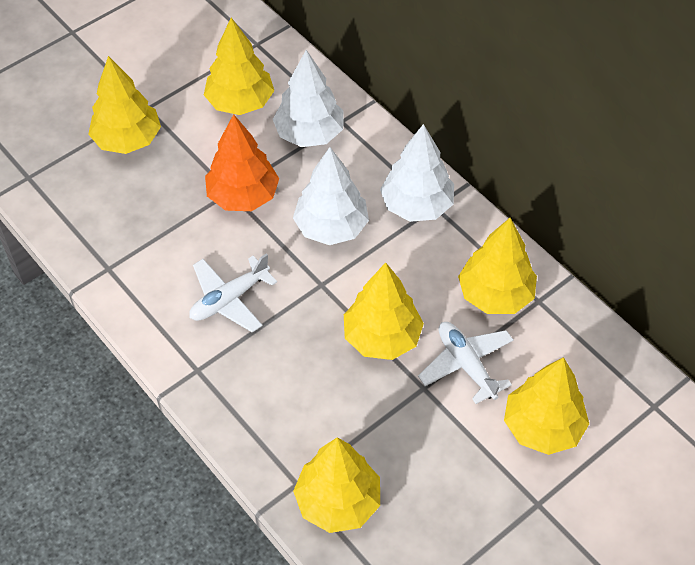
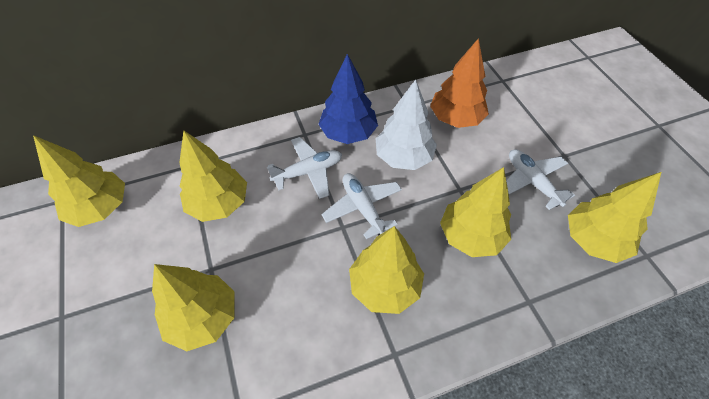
blue tree: 0 -> 1
white plane: 2 -> 3
white tree: 3 -> 1

